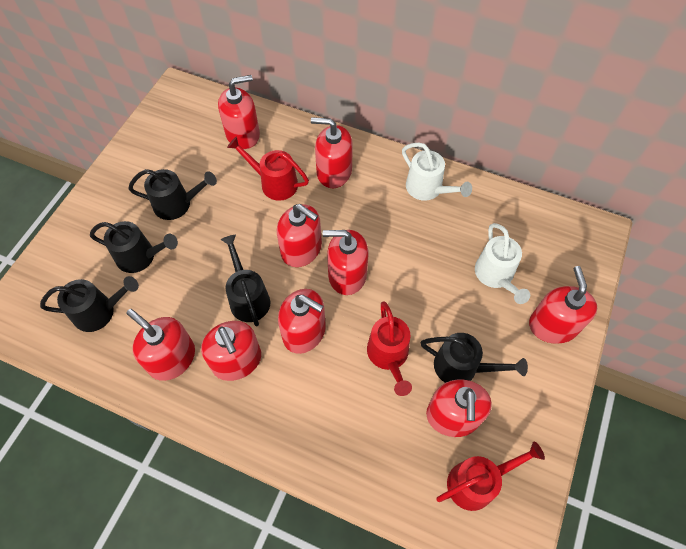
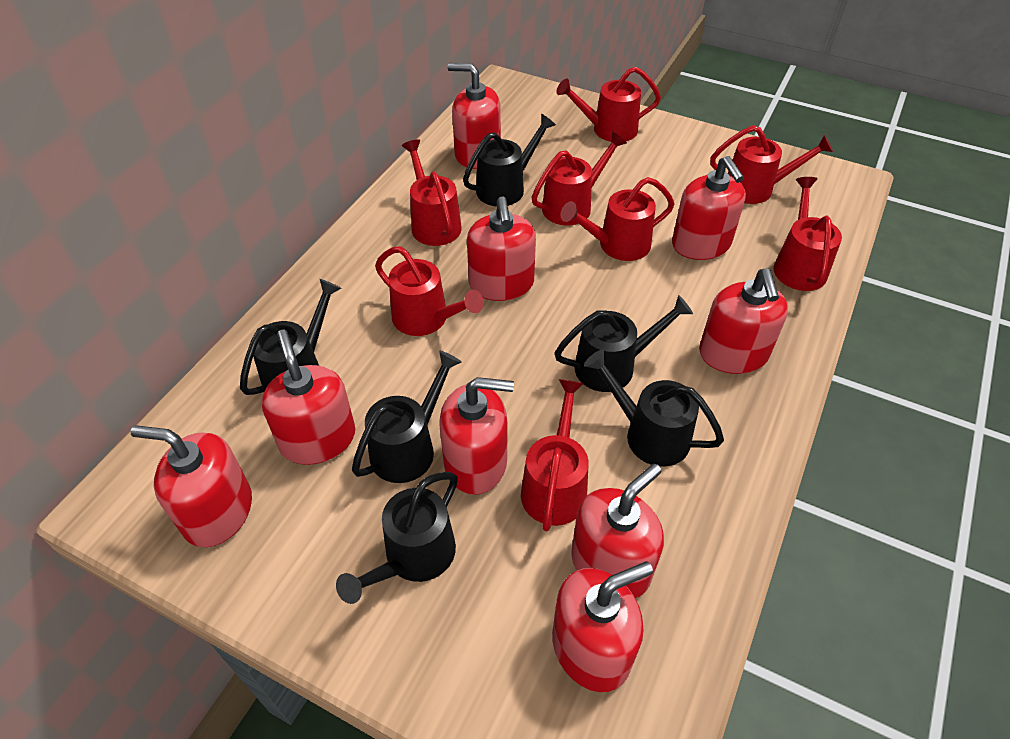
black watering can: 5 -> 6
red watering can: 3 -> 8
white watering can: 2 -> 0

